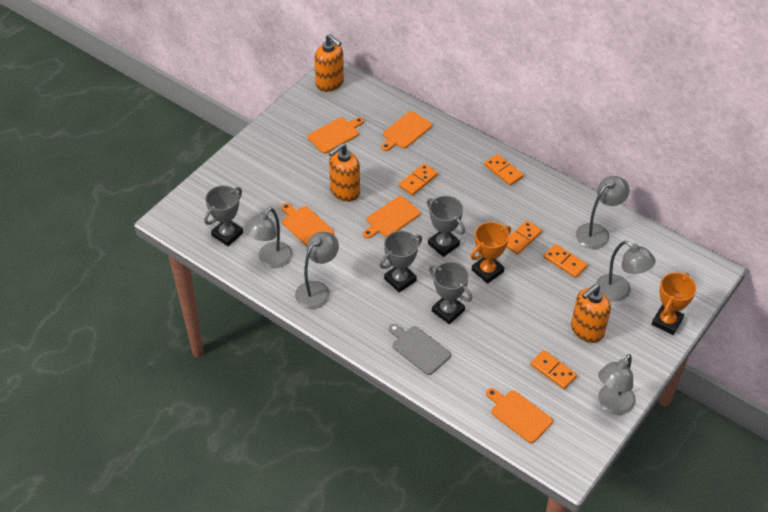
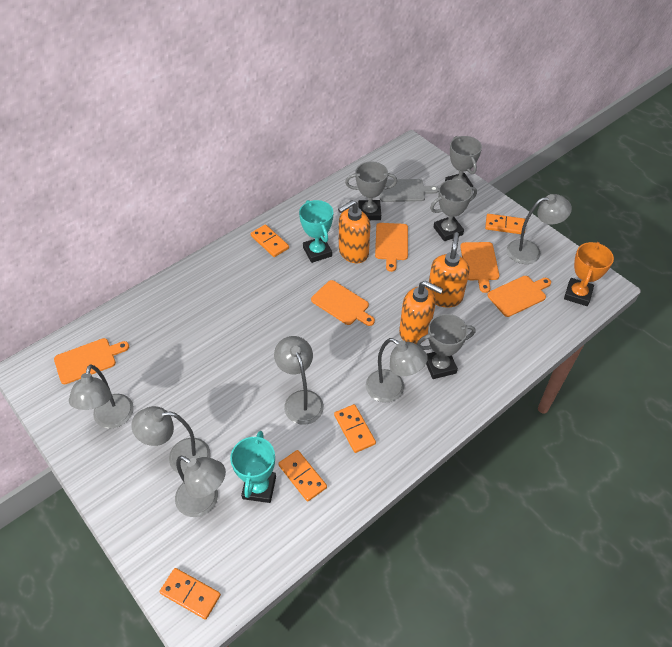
grey lamp: 5 -> 6
orange trophy: 2 -> 1
turquoise trophy: 0 -> 2

